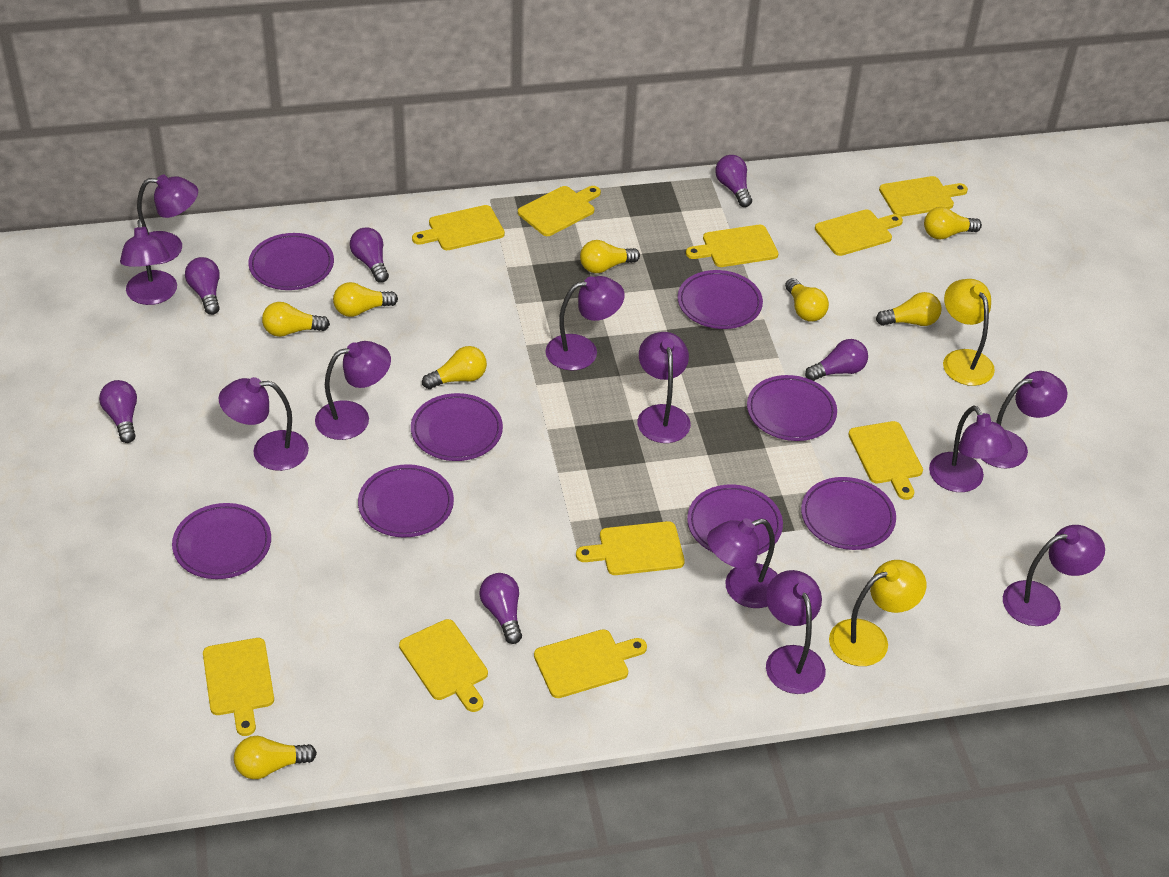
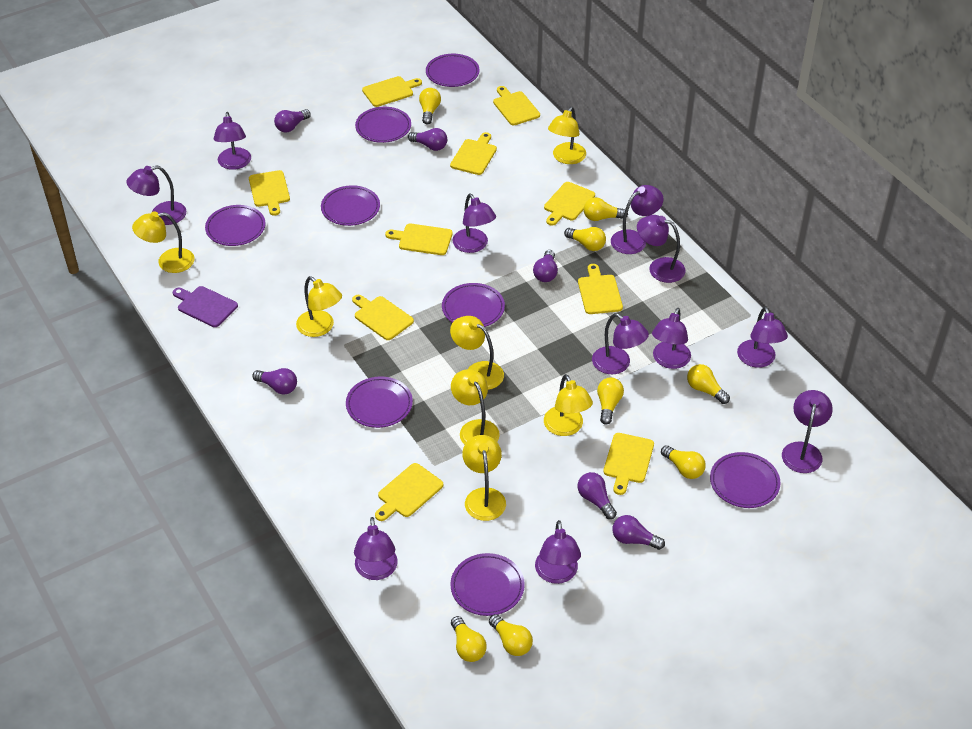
purple cutting board: 0 -> 1
yellow lamp: 2 -> 7

